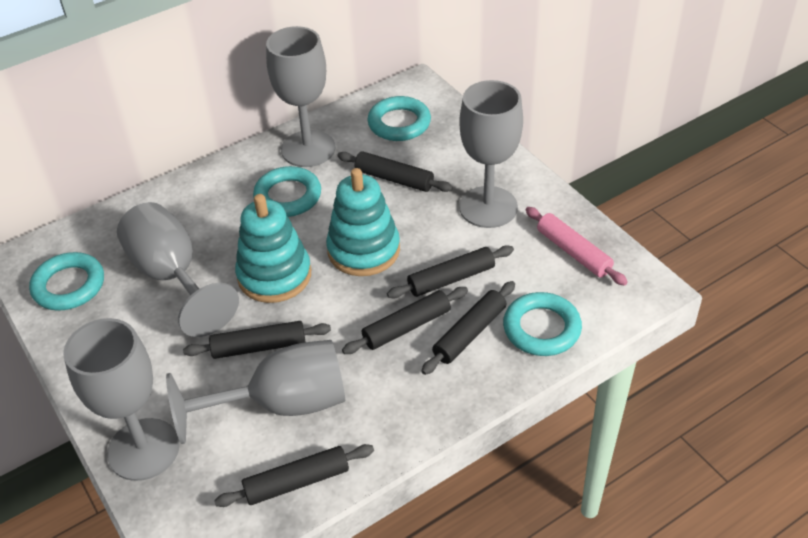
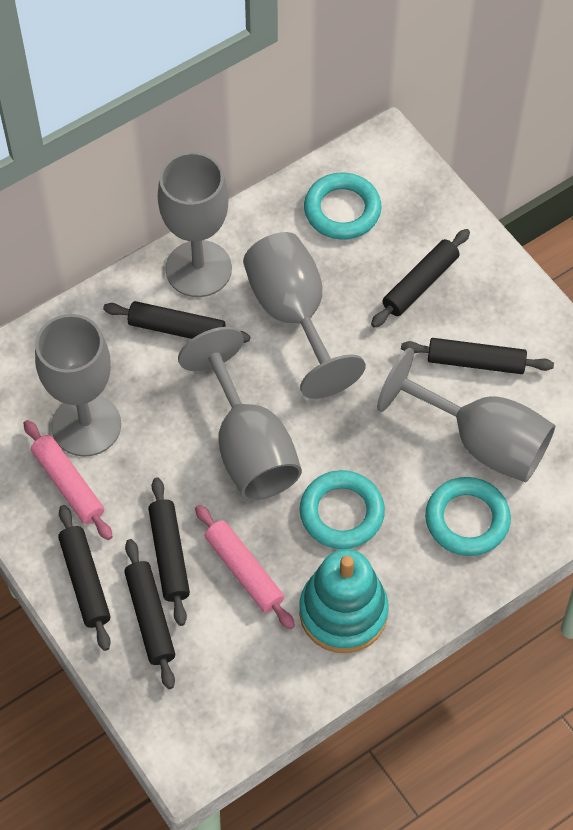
pink rolling pin: 1 -> 2
turquoise ring: 4 -> 3
turquoise stacking toy: 2 -> 1

